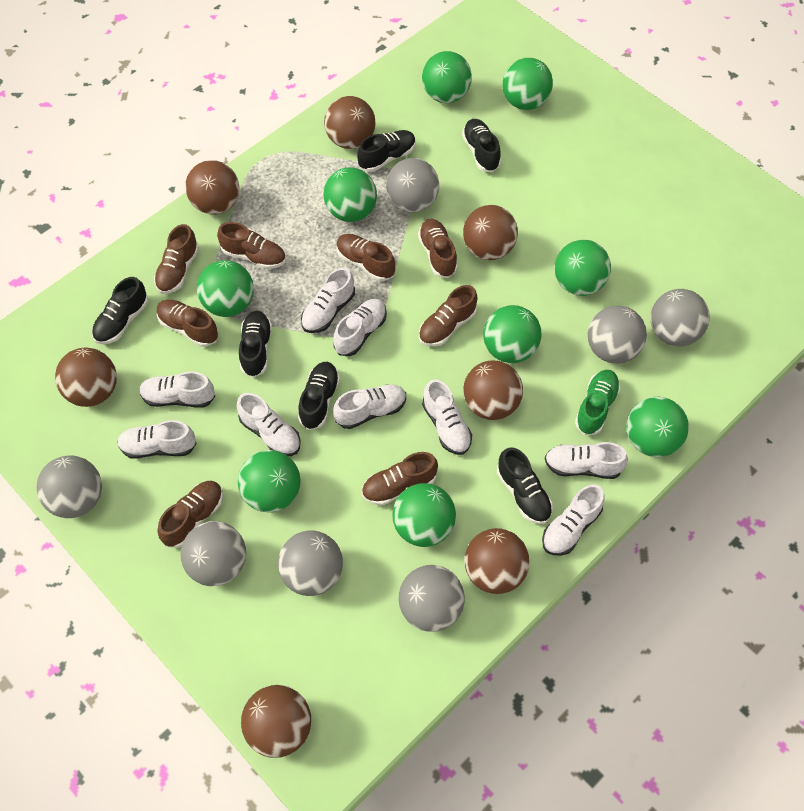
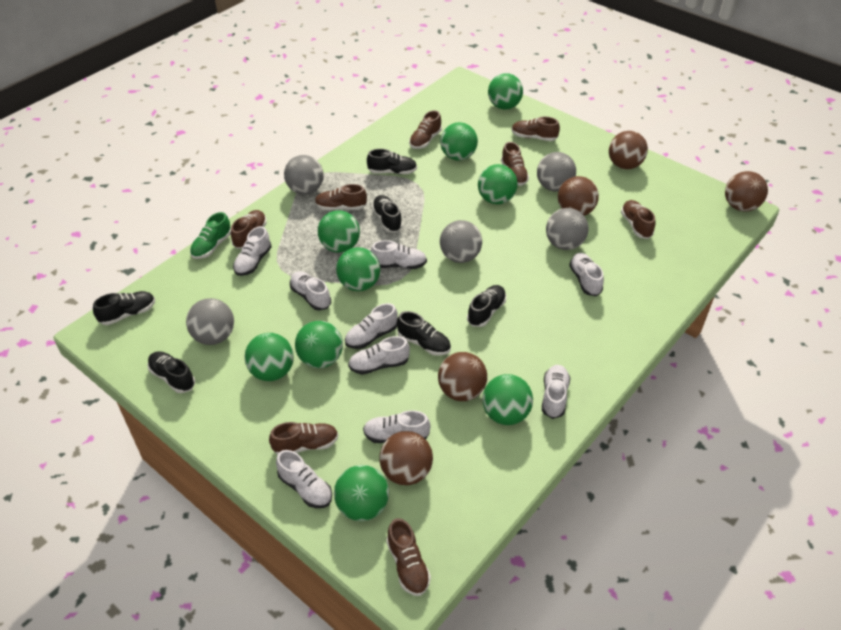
brown ball: 7 -> 5
grey ball: 7 -> 5

